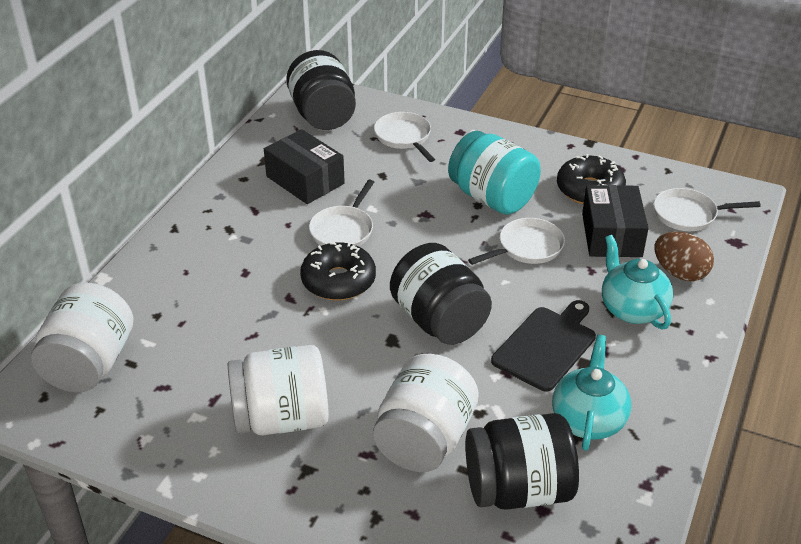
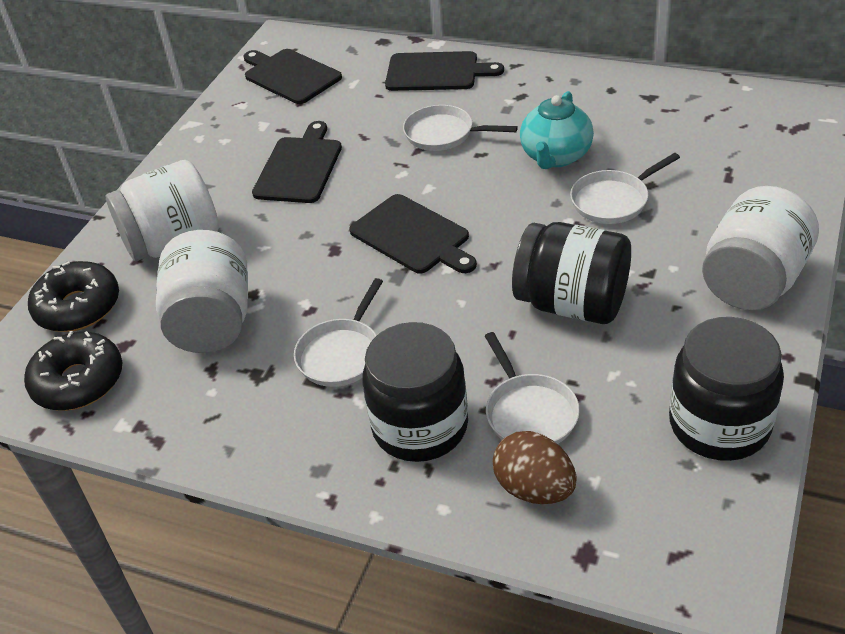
black box: 2 -> 0
black cutting board: 1 -> 4
turquoise jar: 1 -> 0
turquoise teapot: 2 -> 1

